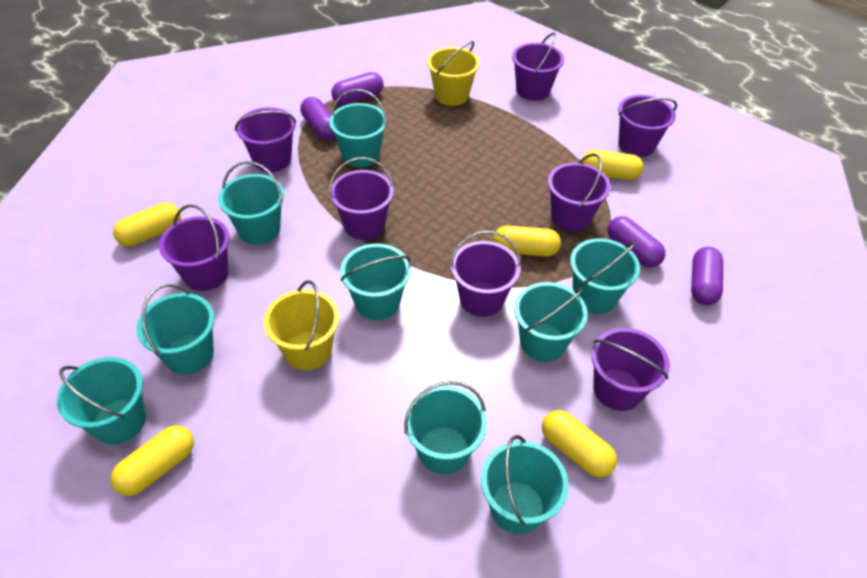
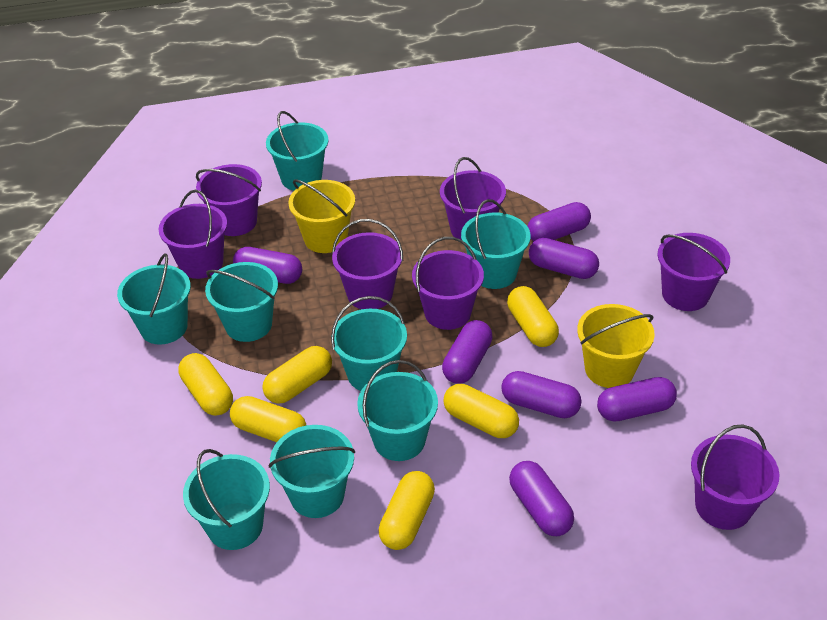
purple bucket: 8 -> 7
purple capsule: 4 -> 7
turquoise bucket: 9 -> 8
yellow capsule: 5 -> 6

